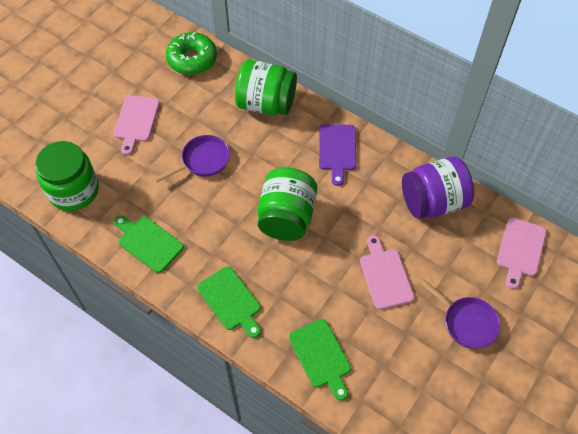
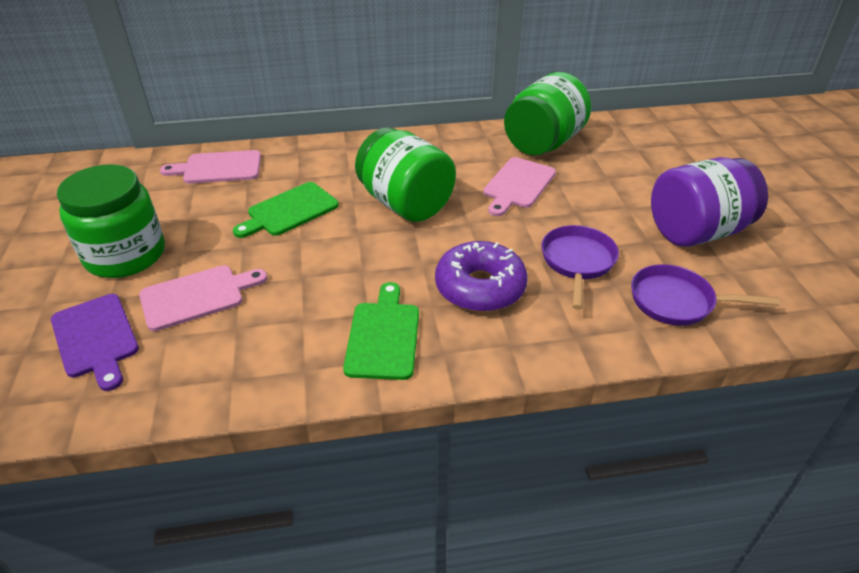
green cutting board: 3 -> 2
green donut: 1 -> 0
purple donut: 0 -> 1

